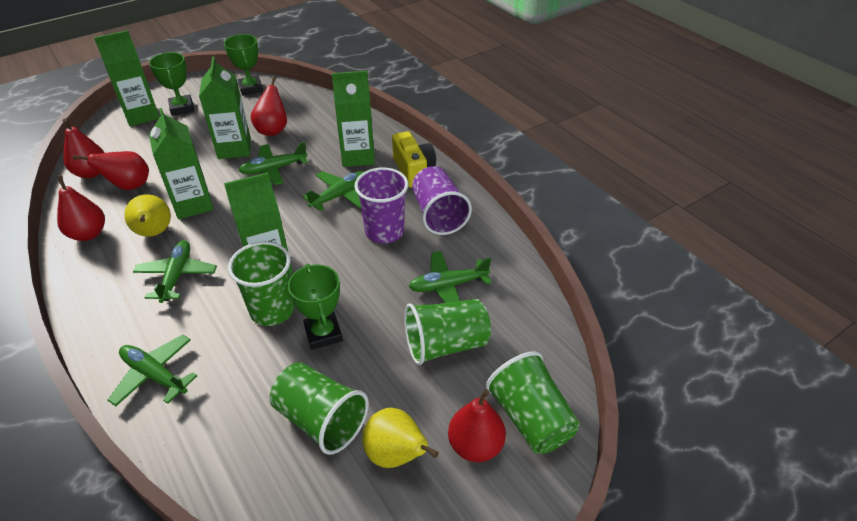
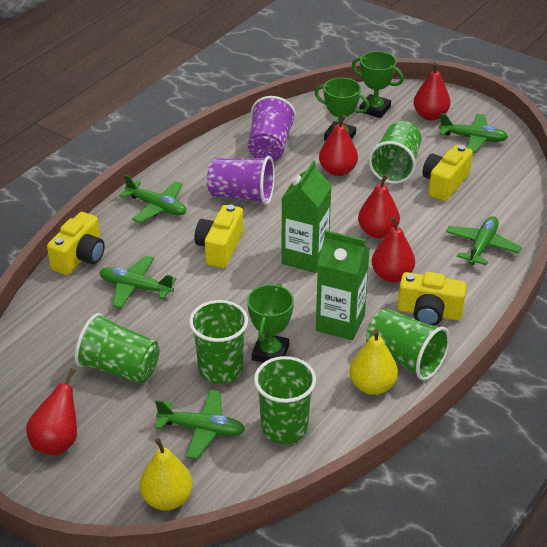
green carton: 5 -> 2
green cup: 4 -> 5
yellow camera: 1 -> 4

